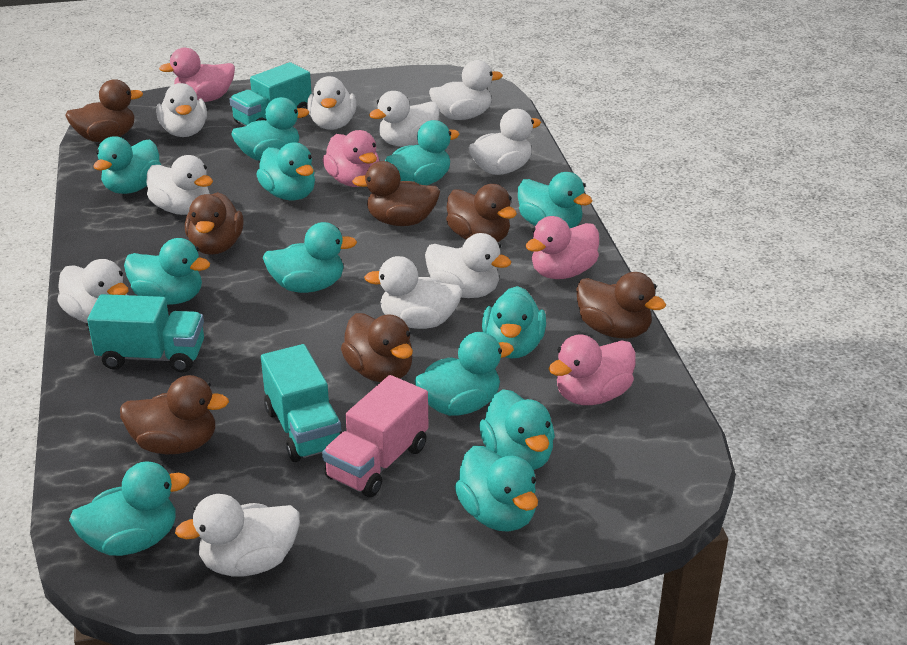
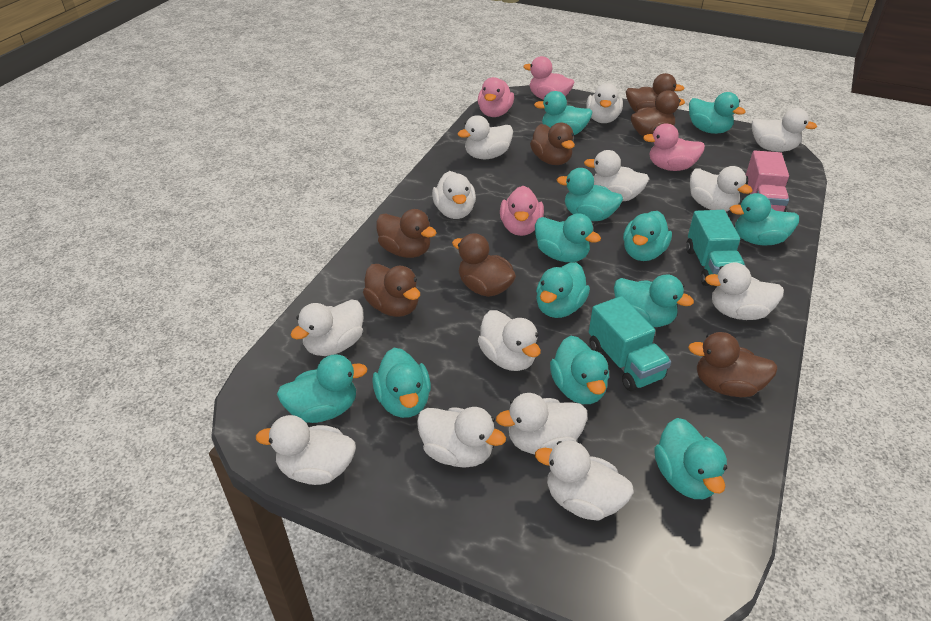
turquoise truck: 3 -> 2
white duck: 10 -> 13

